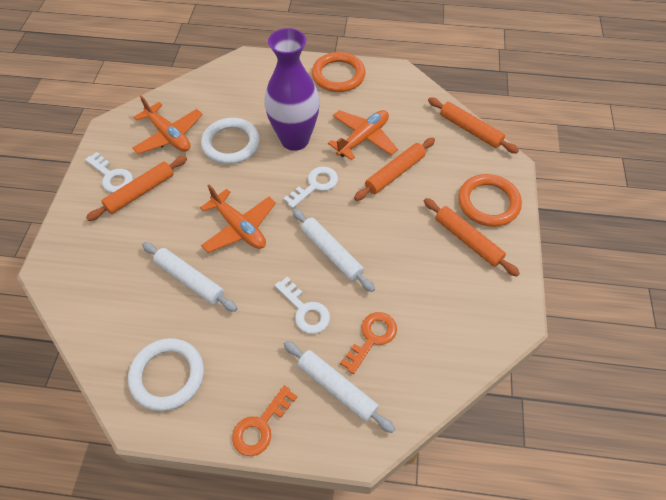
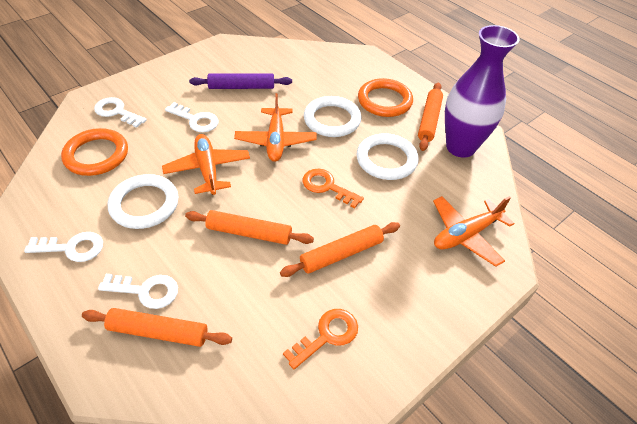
purple rolling pin: 0 -> 1
white key: 3 -> 4
white ring: 2 -> 3
white rolling pin: 3 -> 0

